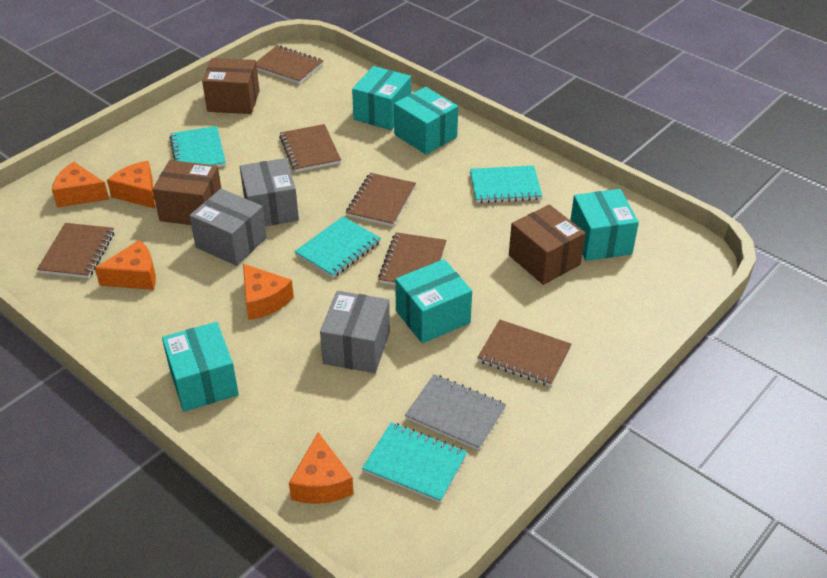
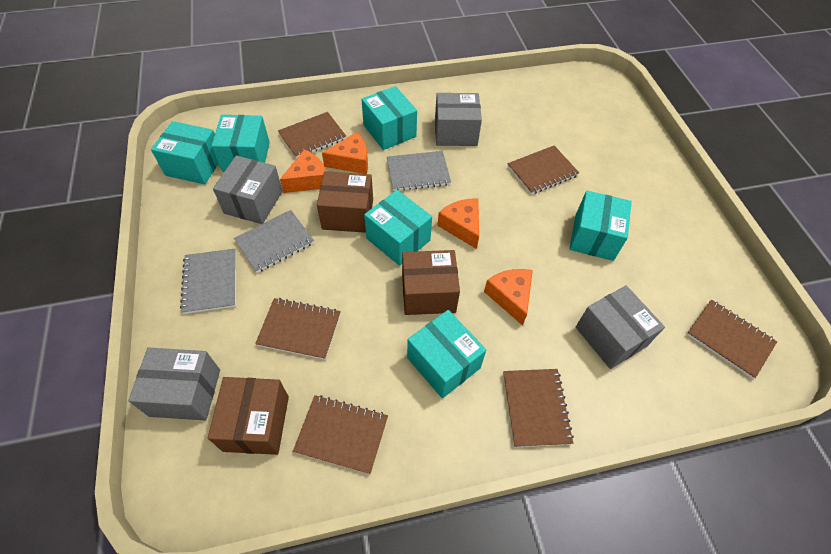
grey box: 3 -> 4
grey notebook: 1 -> 3
orange cheese: 5 -> 4
turquoise box: 5 -> 6
turquoise notebook: 4 -> 0

